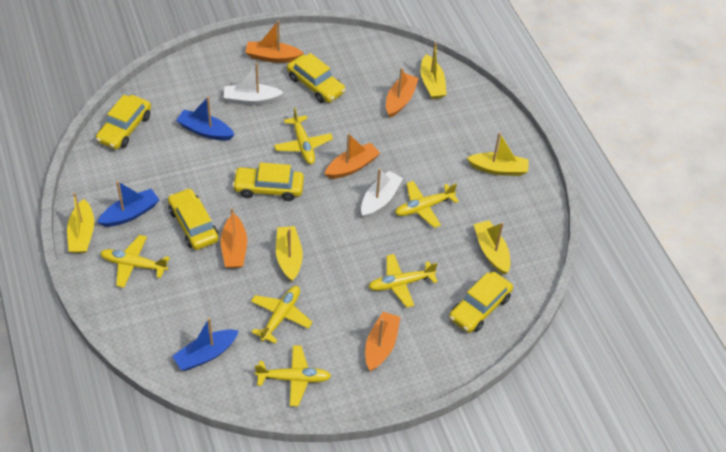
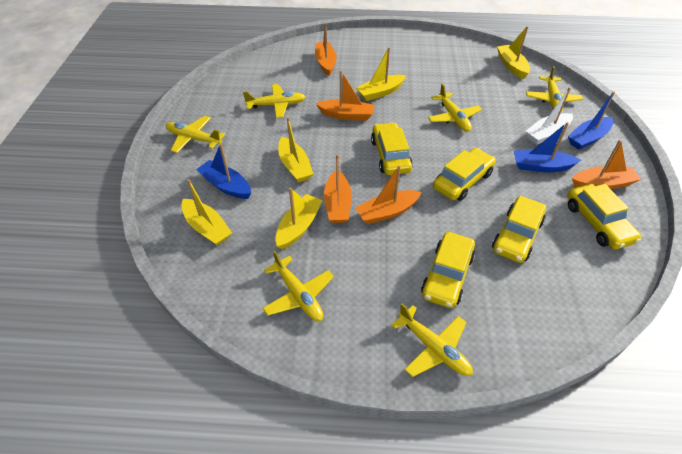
white boat: 2 -> 1

